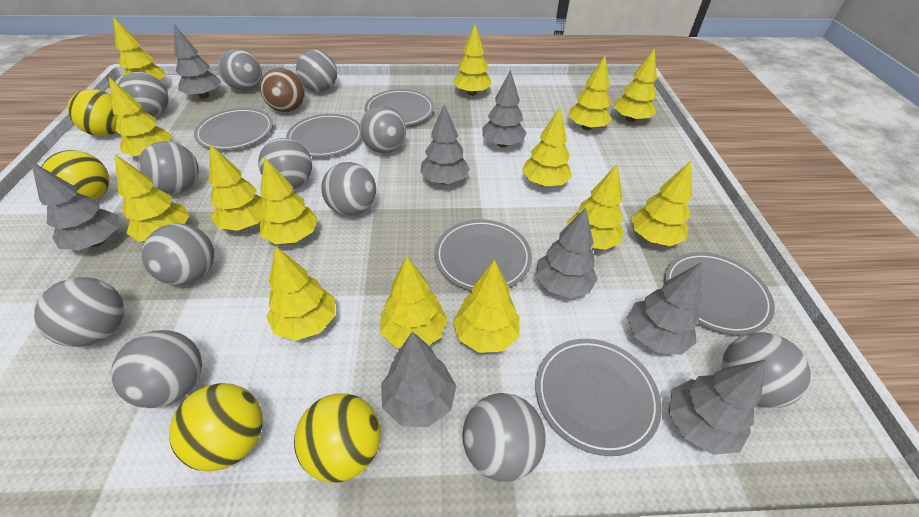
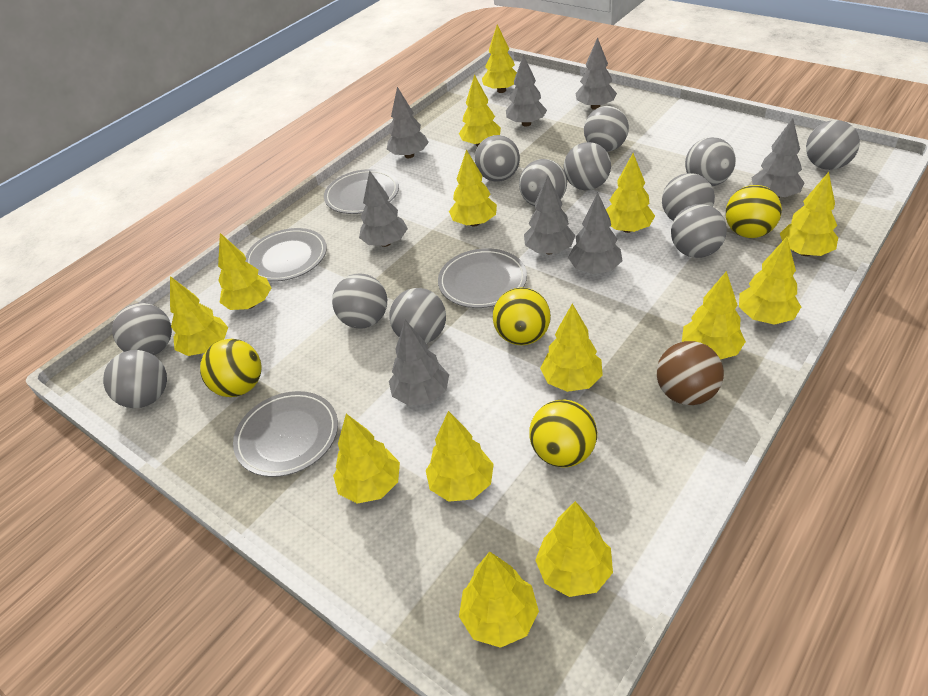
grey plate: 6 -> 4

